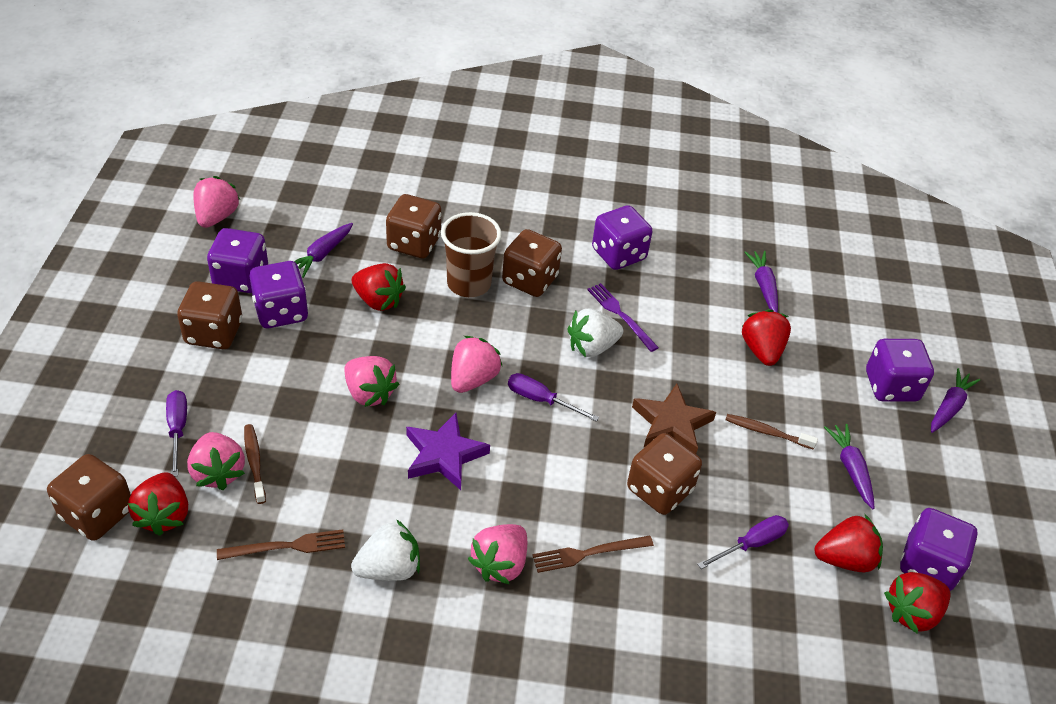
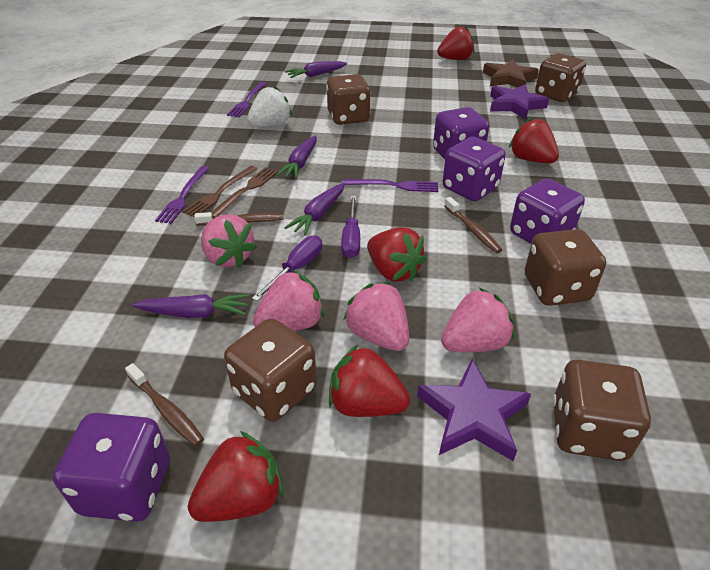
brown cup: 1 -> 0
brown toothbrush: 2 -> 3
pink strawberry: 5 -> 4
purple dice: 5 -> 4
purple fork: 1 -> 3
purple screwdriver: 3 -> 2
purple star: 1 -> 2
white strawberry: 2 -> 1

